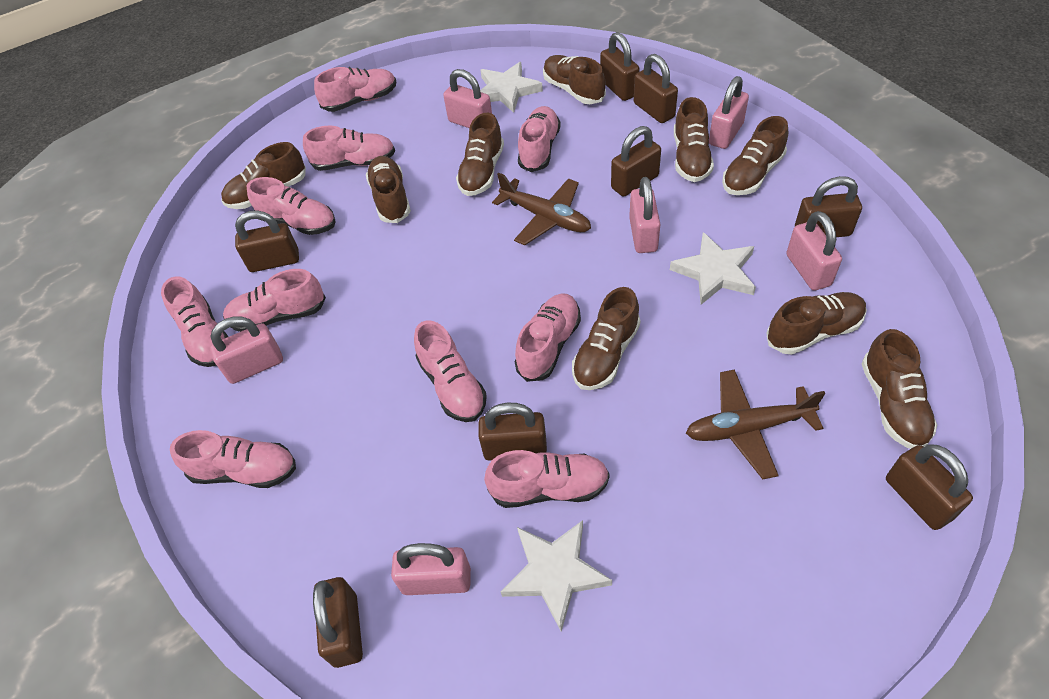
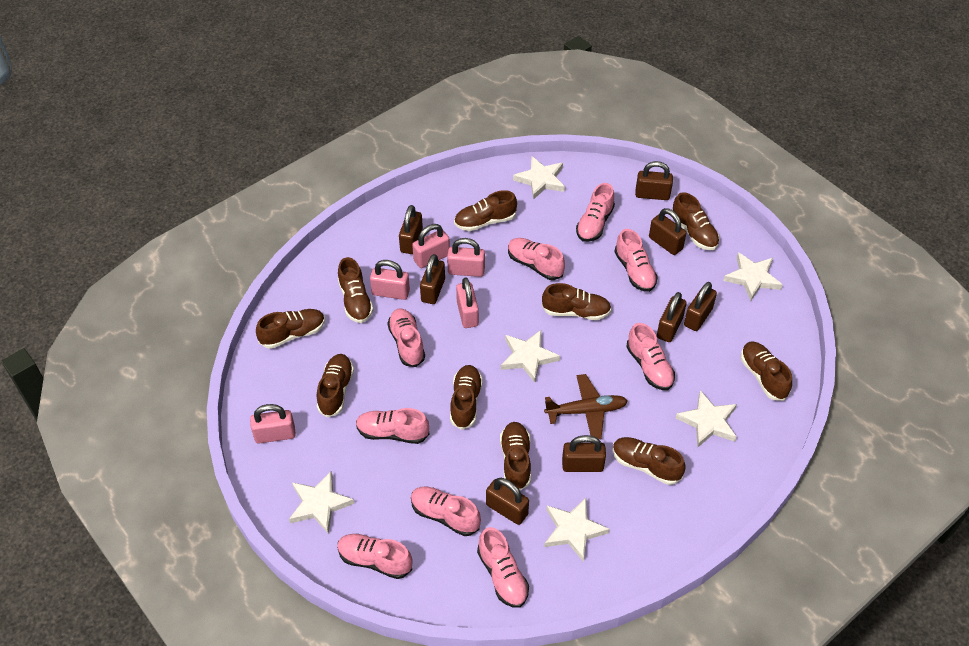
brown plane: 2 -> 1
brown shoe: 9 -> 10
pink padlock: 6 -> 5
pink shoe: 10 -> 9
white star: 3 -> 6

